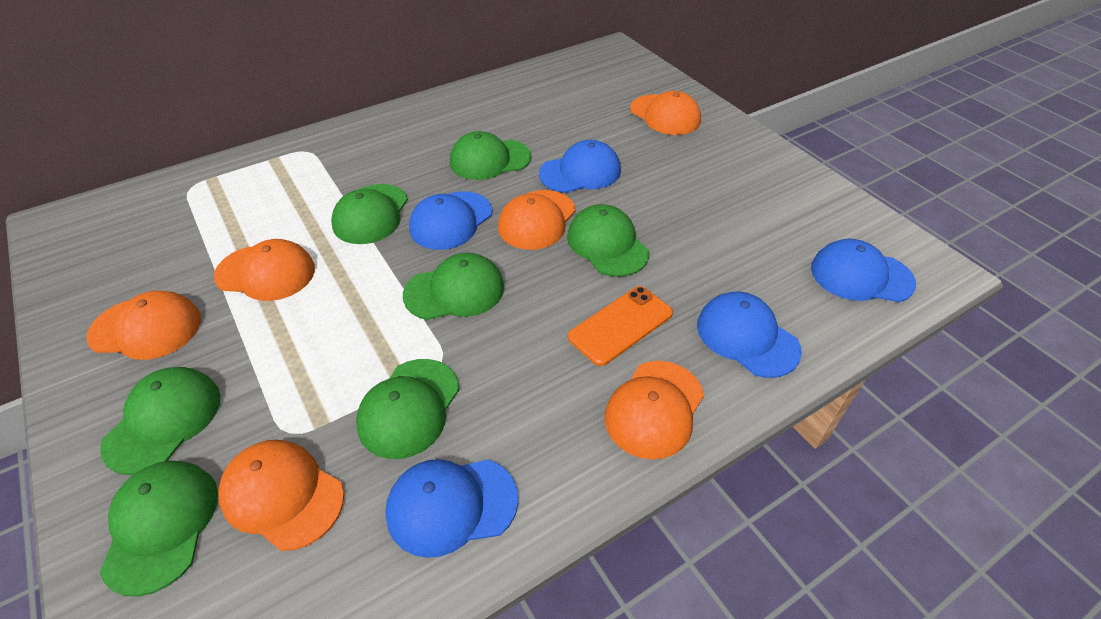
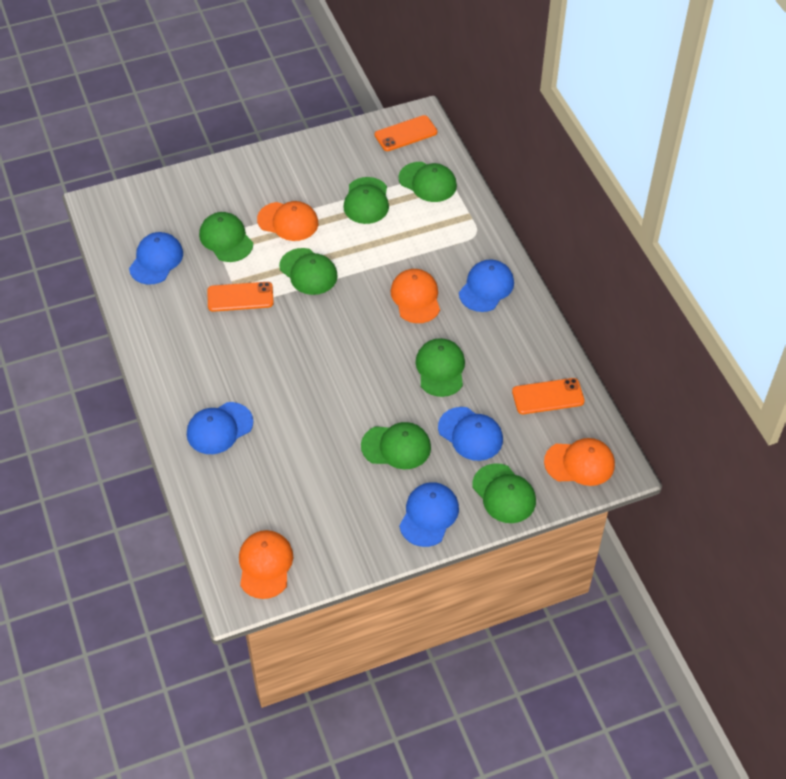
orange cap: 6 -> 4
orange phone: 1 -> 3

